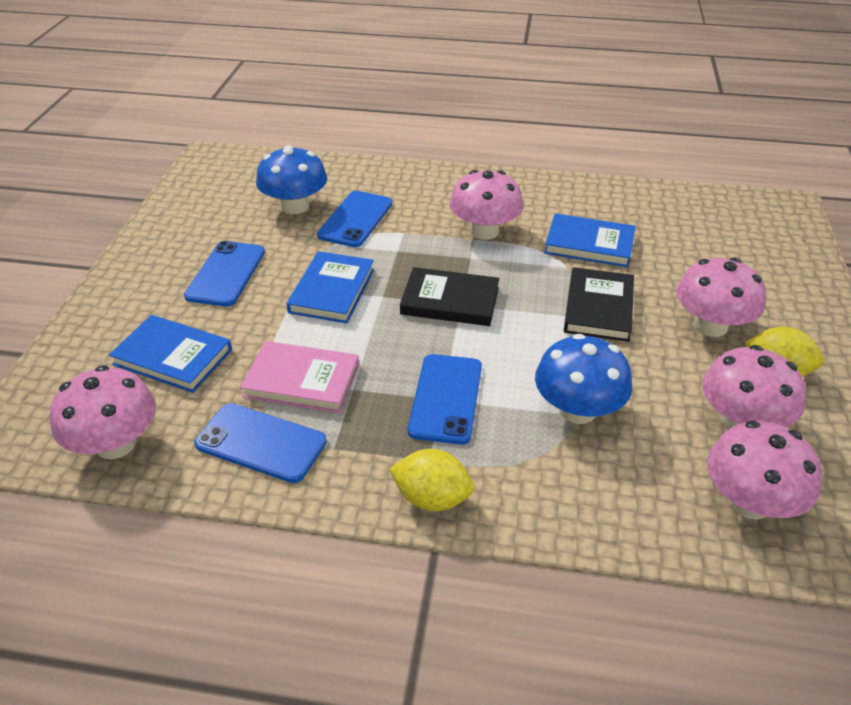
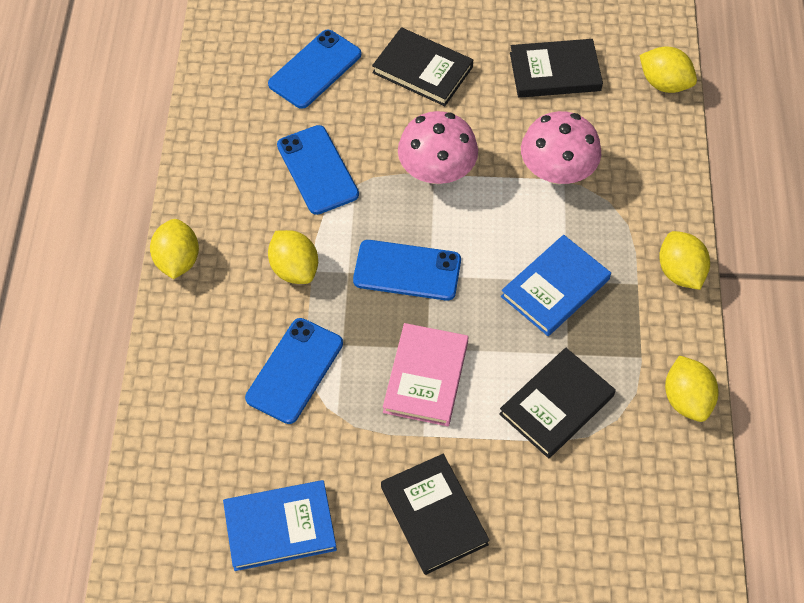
black book: 2 -> 4
blue book: 3 -> 2
blue mushroom: 2 -> 0
pink mushroom: 5 -> 2
yellow lemon: 2 -> 5

